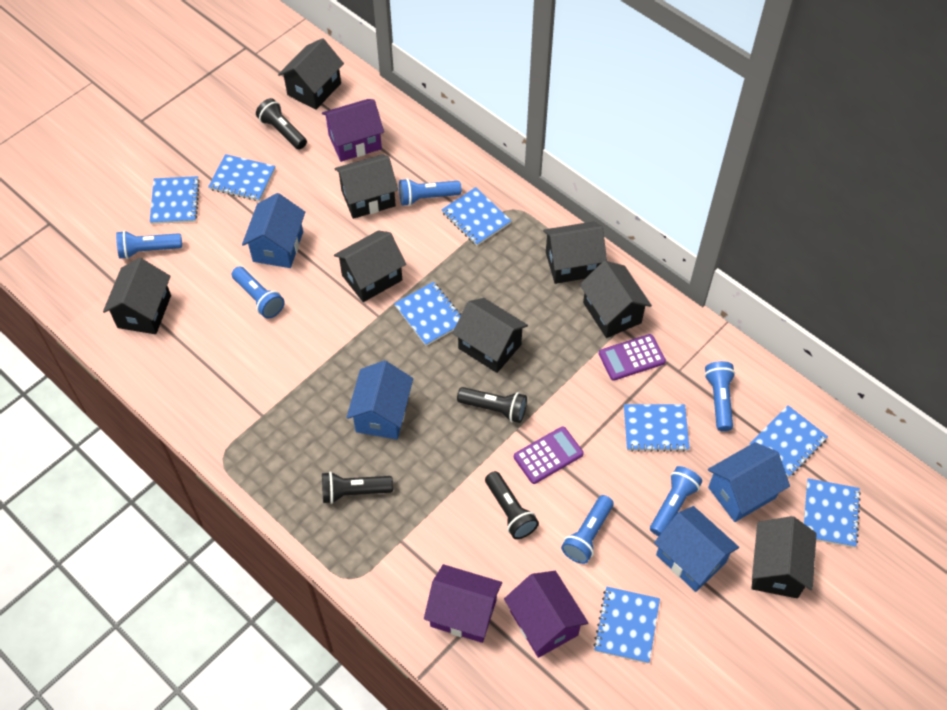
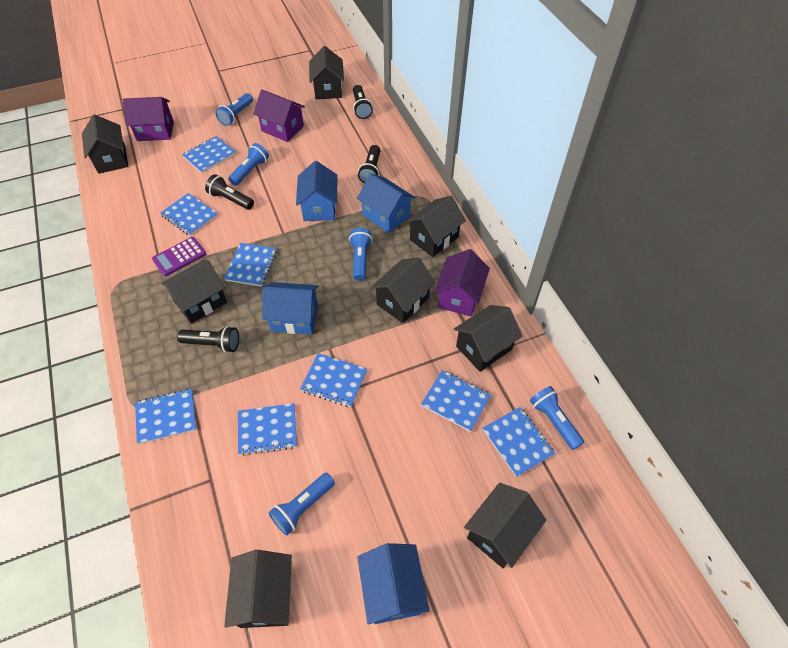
blue flashlight: 6 -> 5
purple calculator: 2 -> 1

